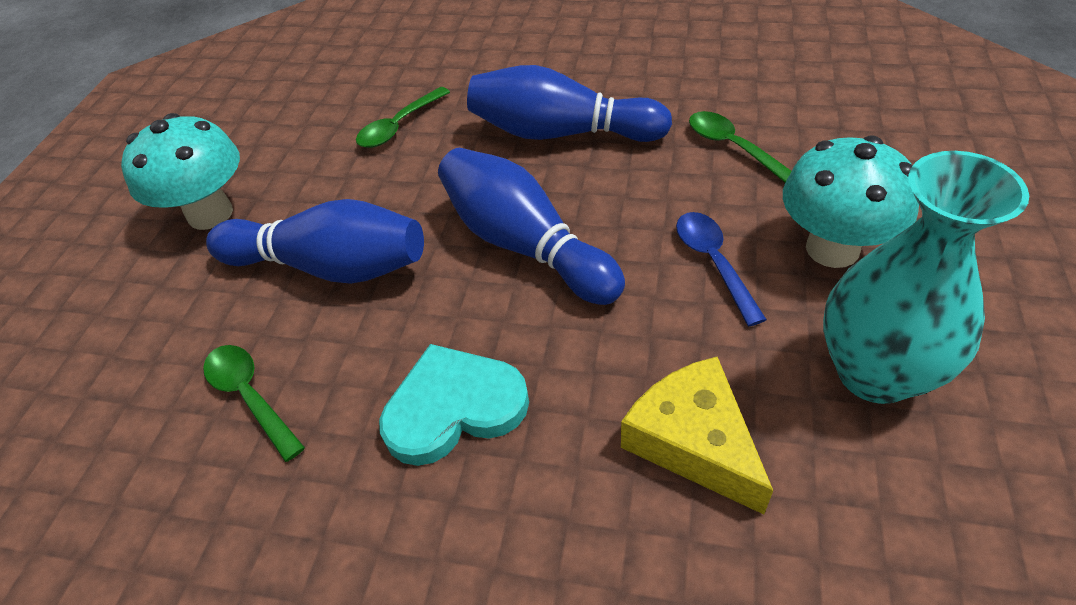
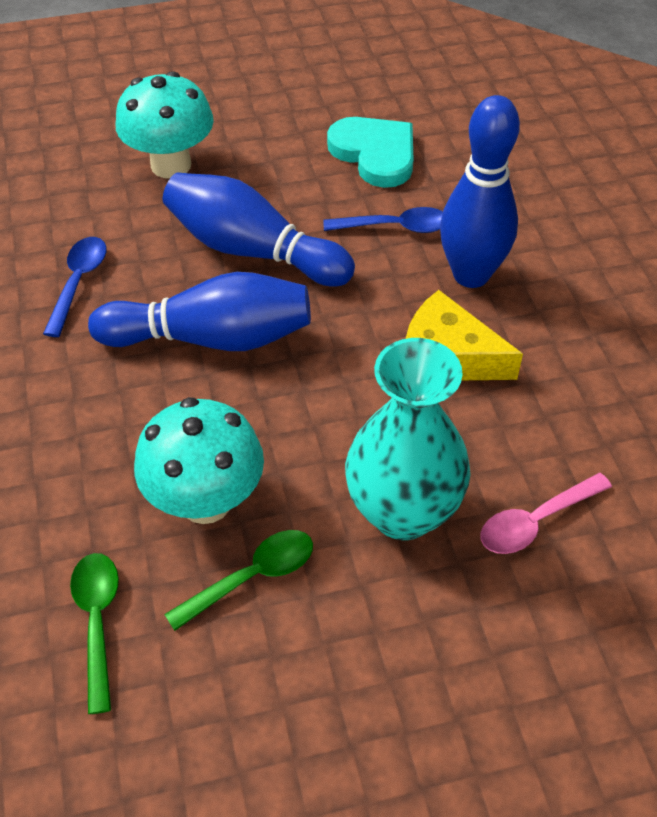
blue spoon: 1 -> 2
green spoon: 3 -> 2
pink spoon: 0 -> 1

